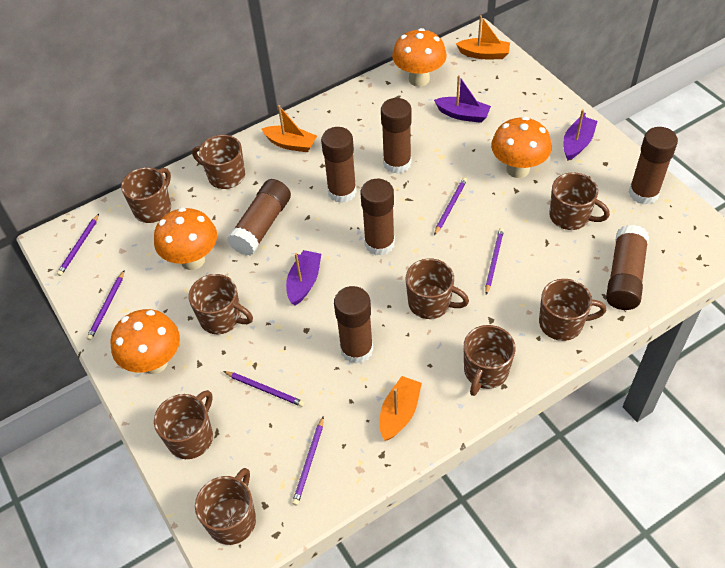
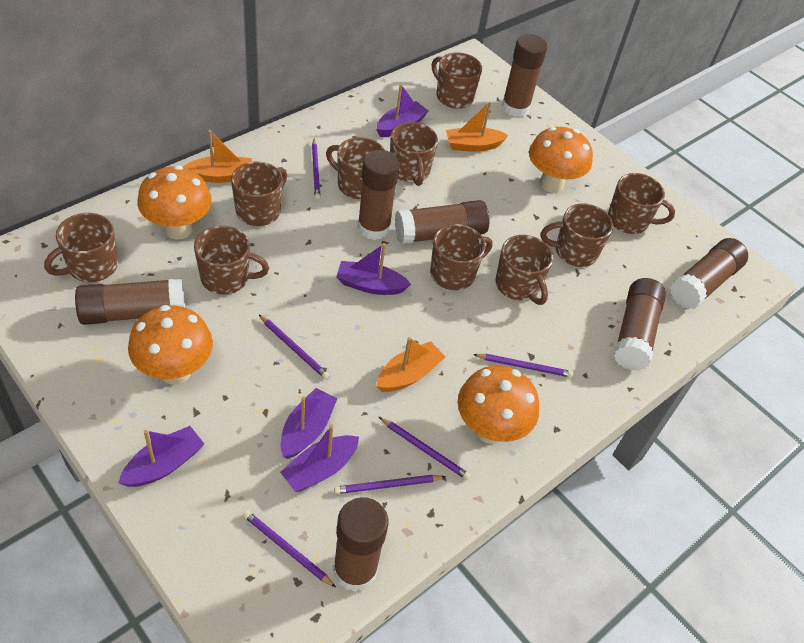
brown mug: 9 -> 10
purple boat: 3 -> 5

